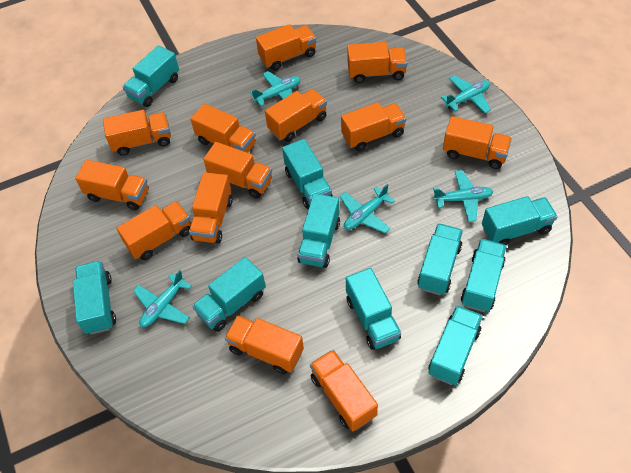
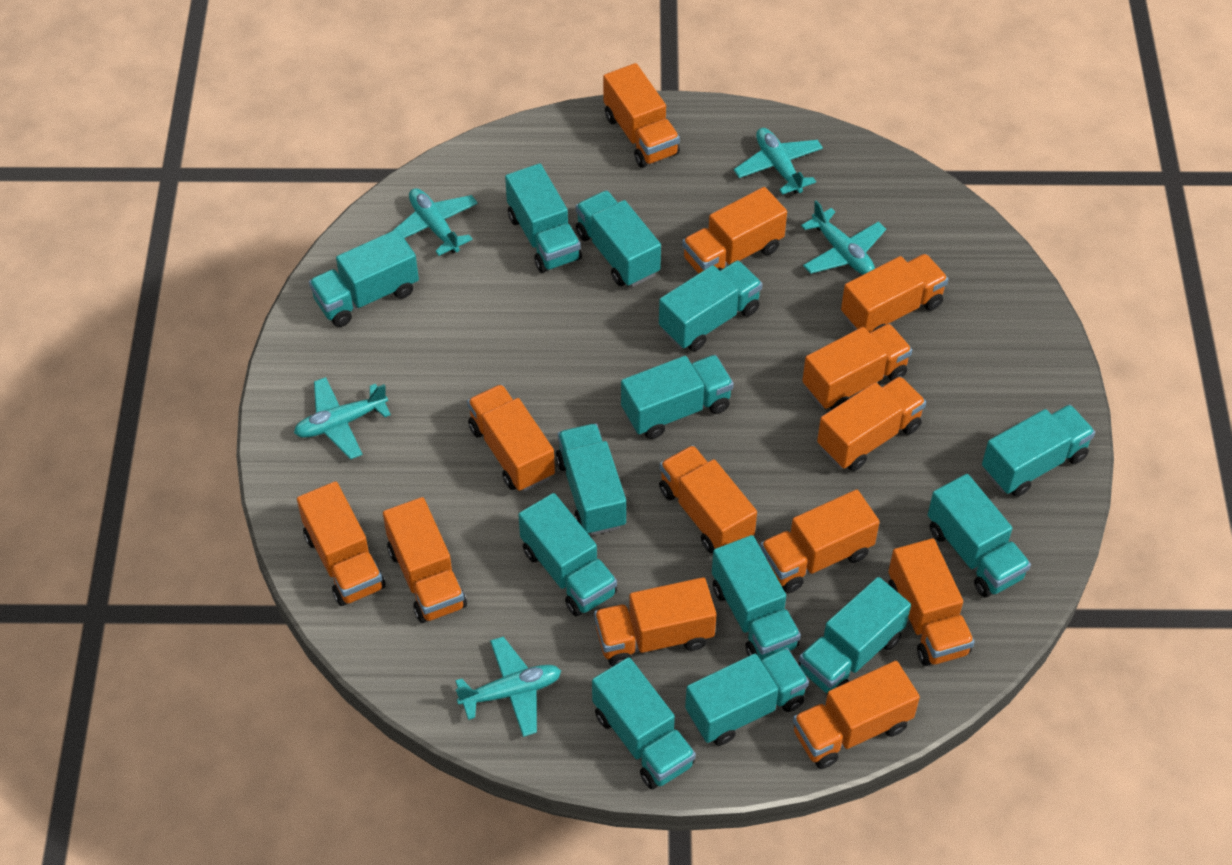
turquoise truck: 10 -> 13

